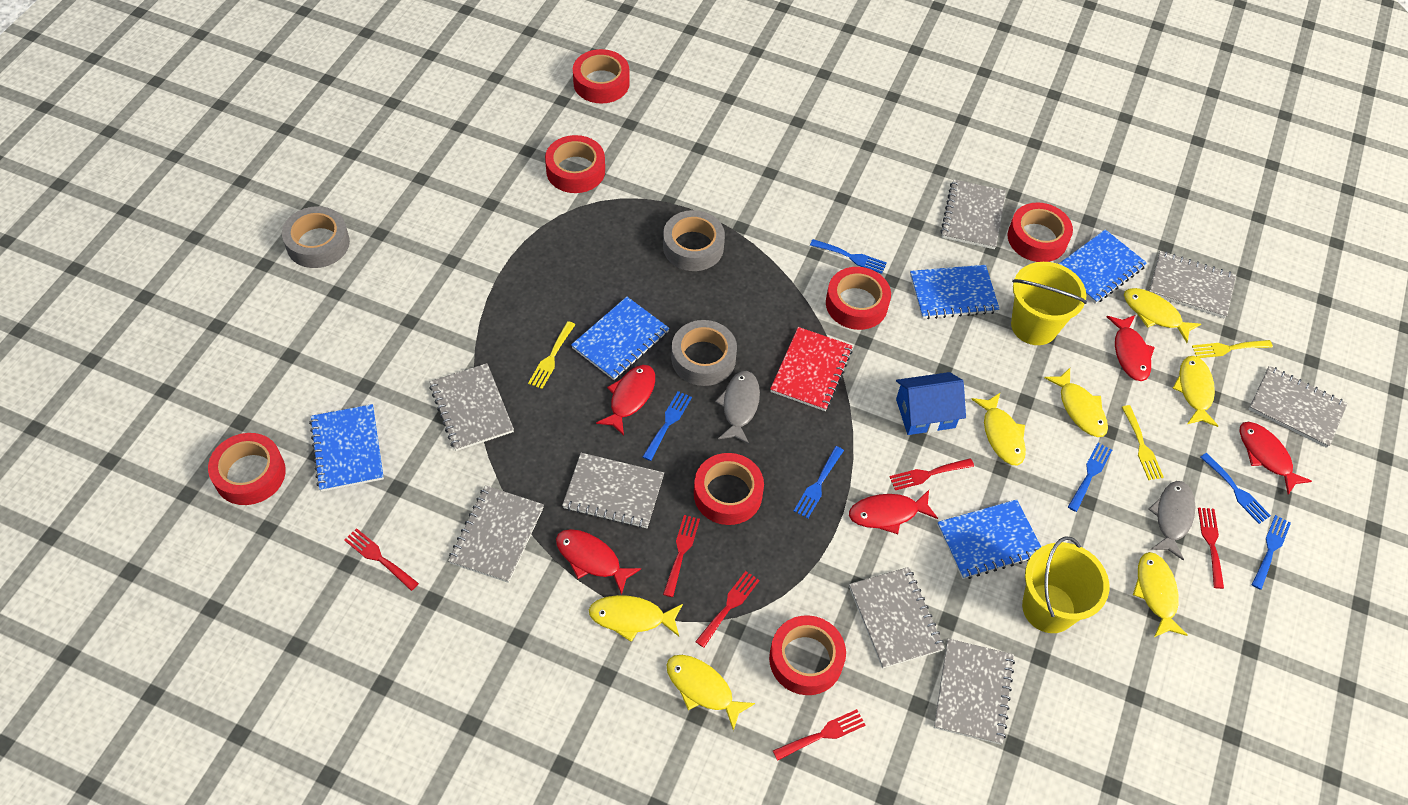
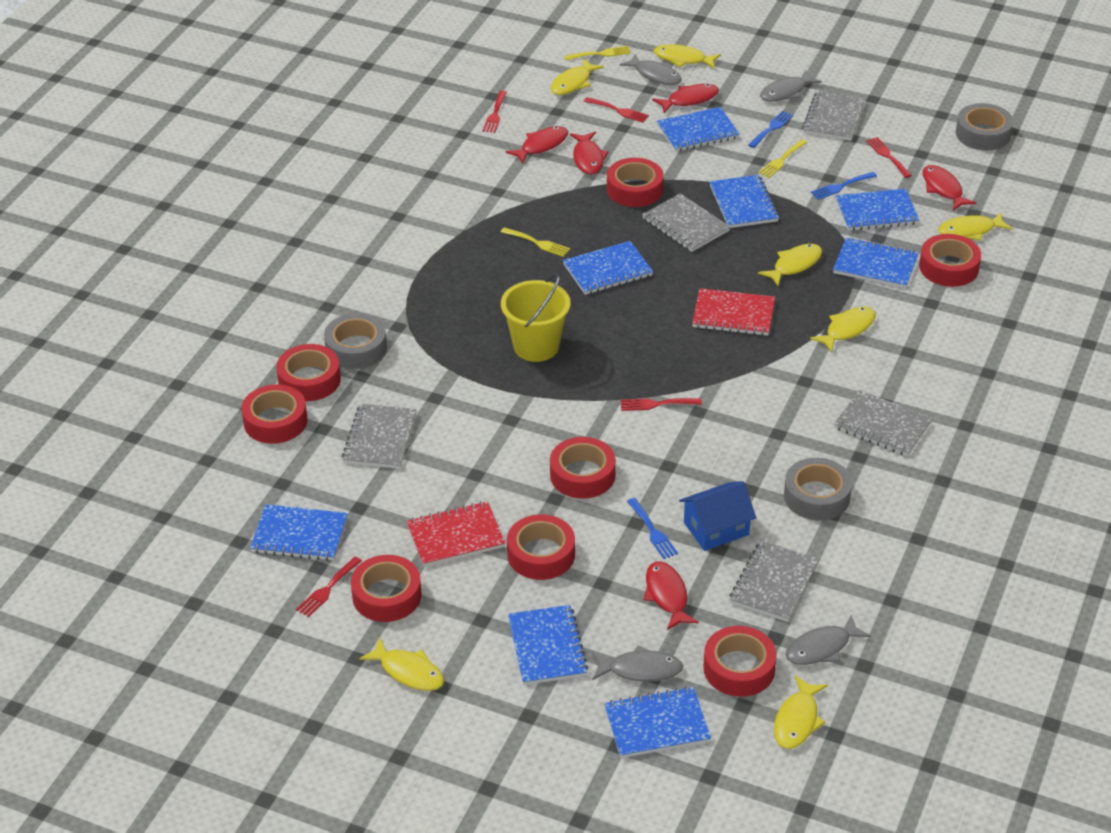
blue fork: 6 -> 3
blue notebook: 5 -> 8
grey fish: 2 -> 4
grey notebook: 8 -> 5
red fork: 6 -> 5
red notebook: 1 -> 2
red tape: 7 -> 8
yellow bucket: 2 -> 1

